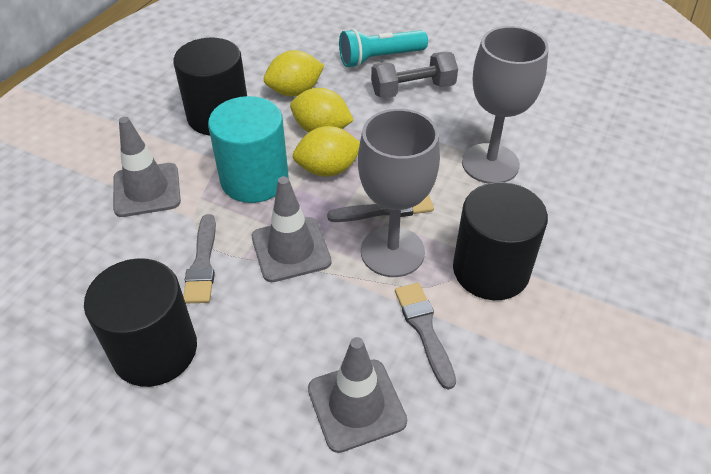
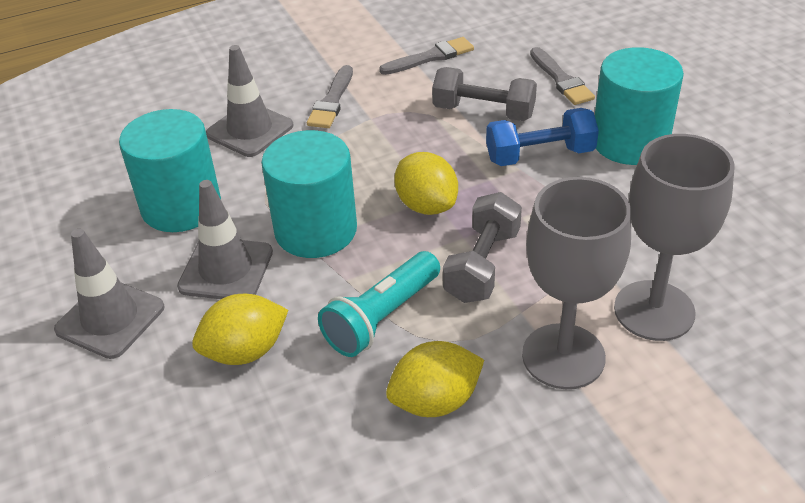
black cylinder: 3 -> 0
blue dumbbell: 0 -> 1
grey dumbbell: 1 -> 2
turquoise cylinder: 1 -> 3

